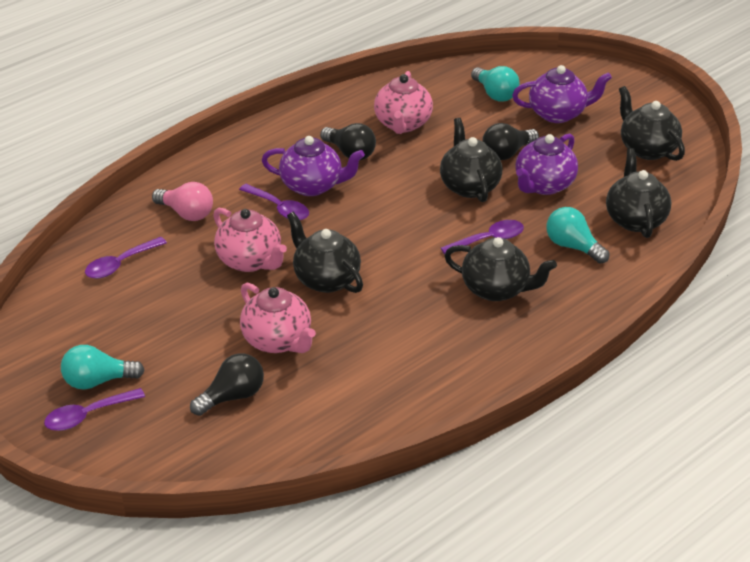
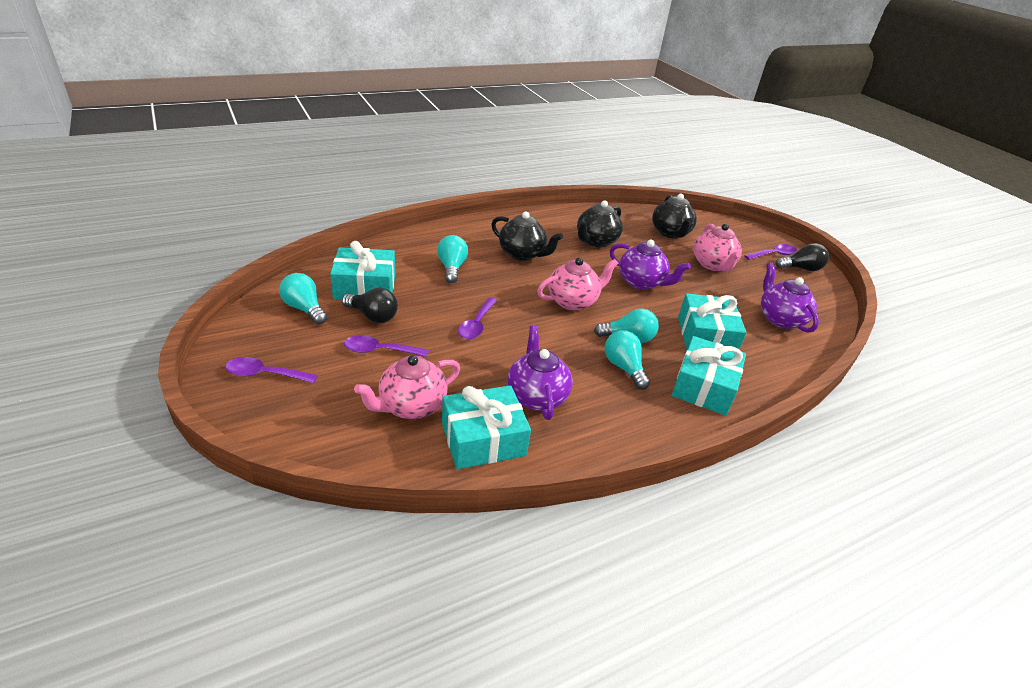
black light bulb: 3 -> 2
black teapot: 5 -> 3
pink light bulb: 1 -> 0
turquoise gift: 0 -> 4
turquoise light bulb: 3 -> 4

